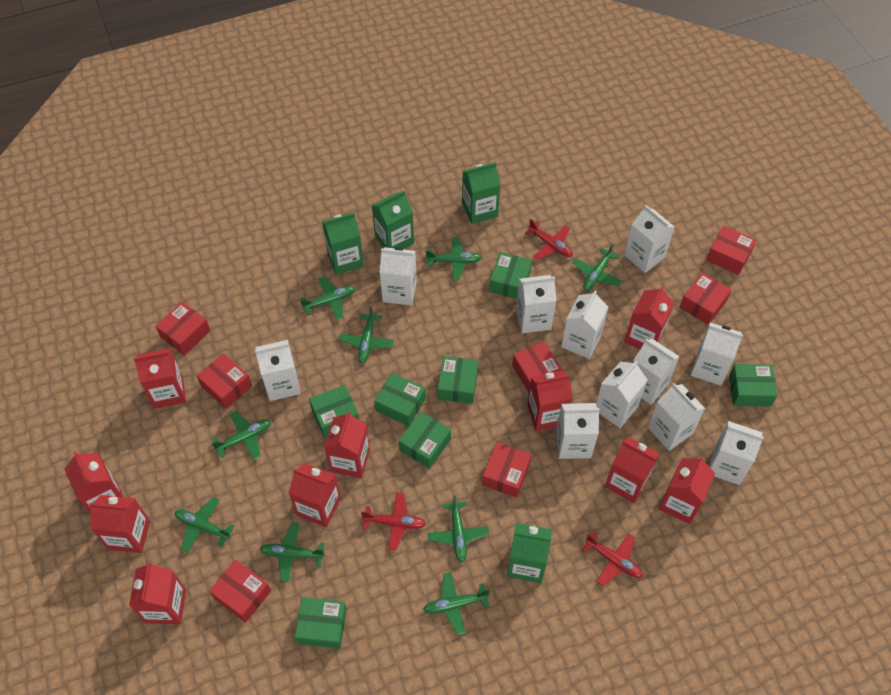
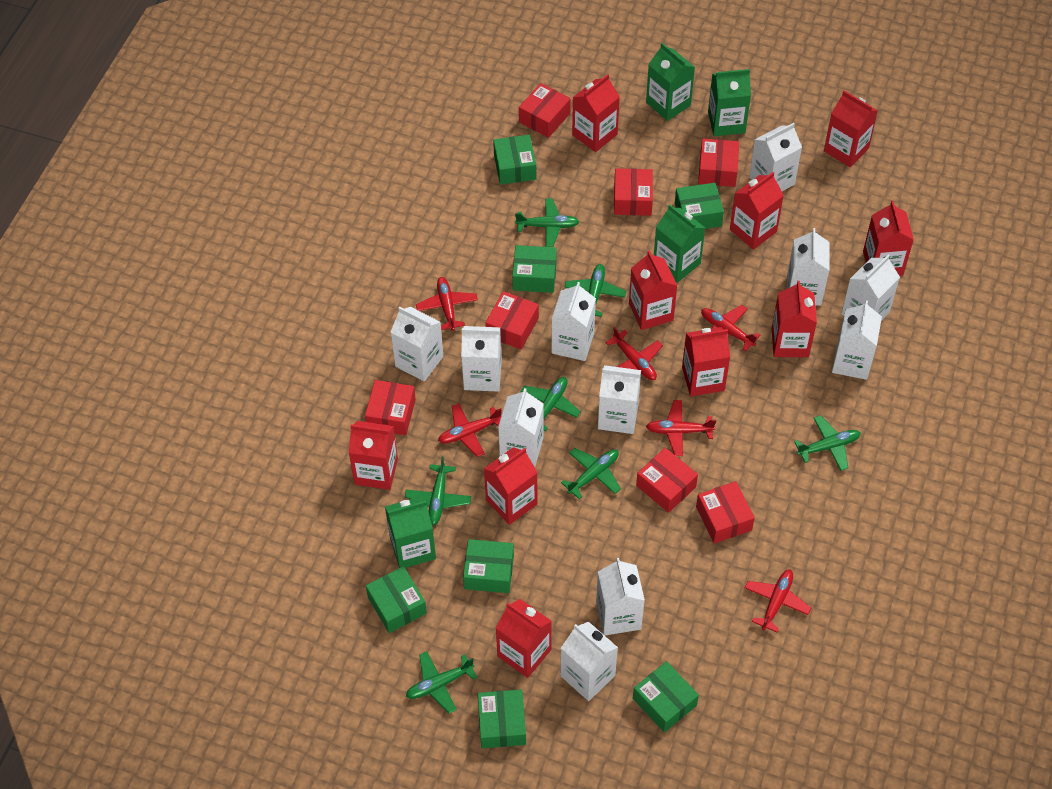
green plane: 9 -> 7
red plane: 3 -> 6

